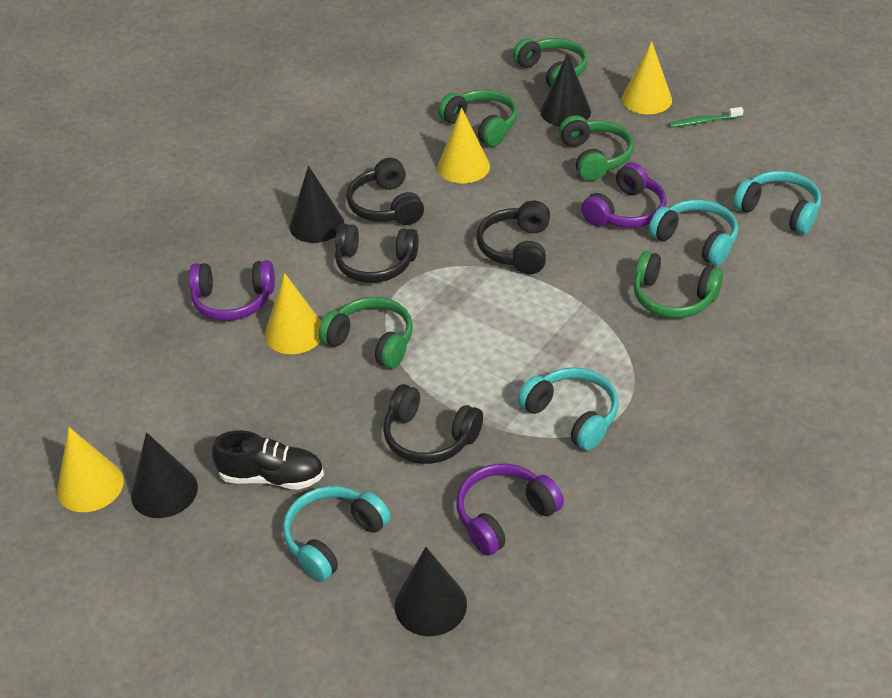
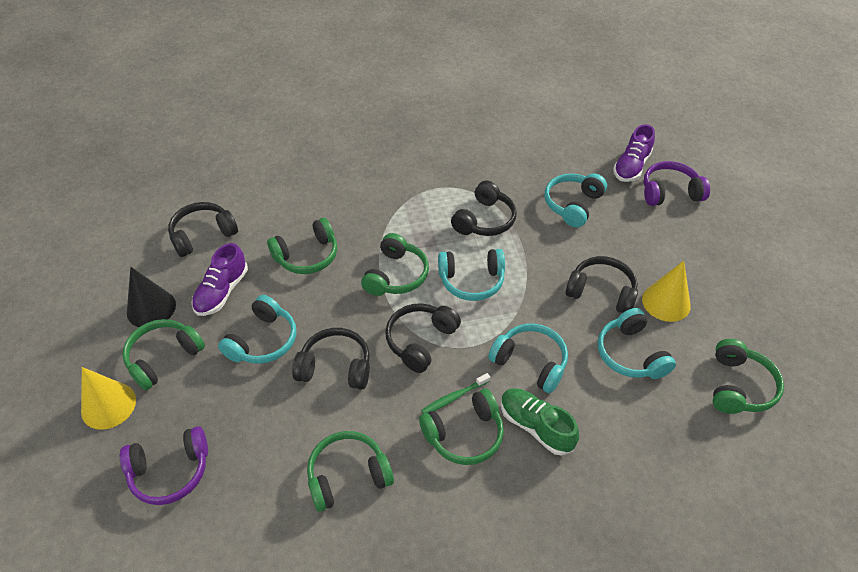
black cone: 4 -> 1
black headphones: 4 -> 5
black shoe: 1 -> 0
green headphones: 5 -> 6
green shoe: 0 -> 1
purple headphones: 3 -> 2
purple shoe: 0 -> 2
turquoise headphones: 4 -> 5
yellow cone: 4 -> 2

